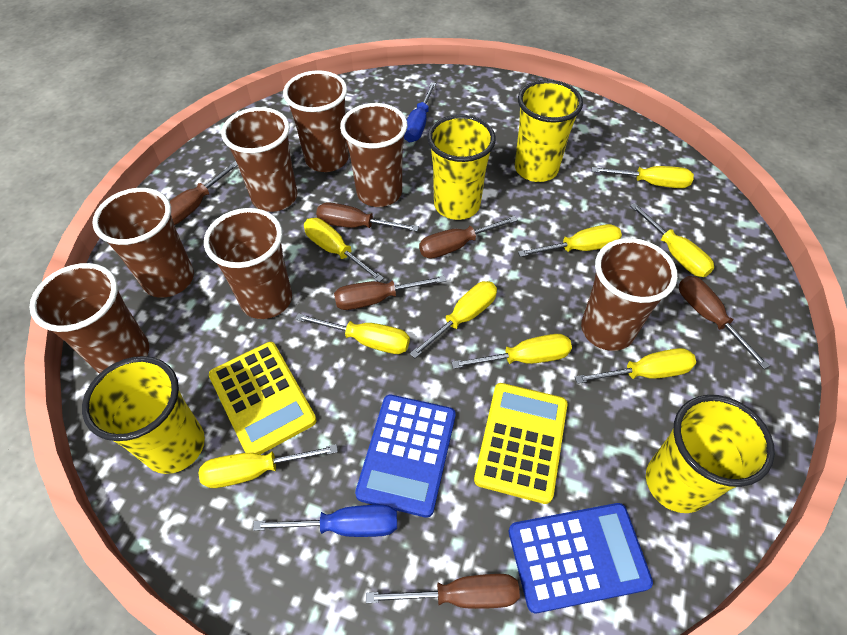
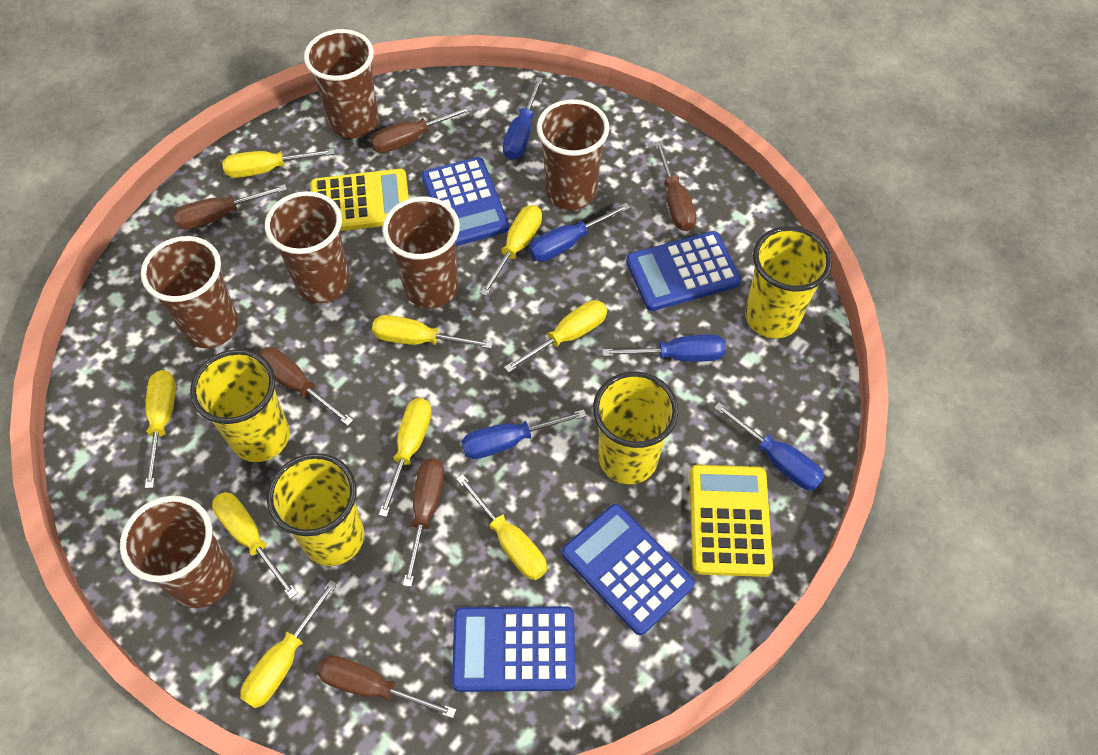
blue calculator: 2 -> 4
blue screwdriver: 2 -> 5
brown cup: 7 -> 6

